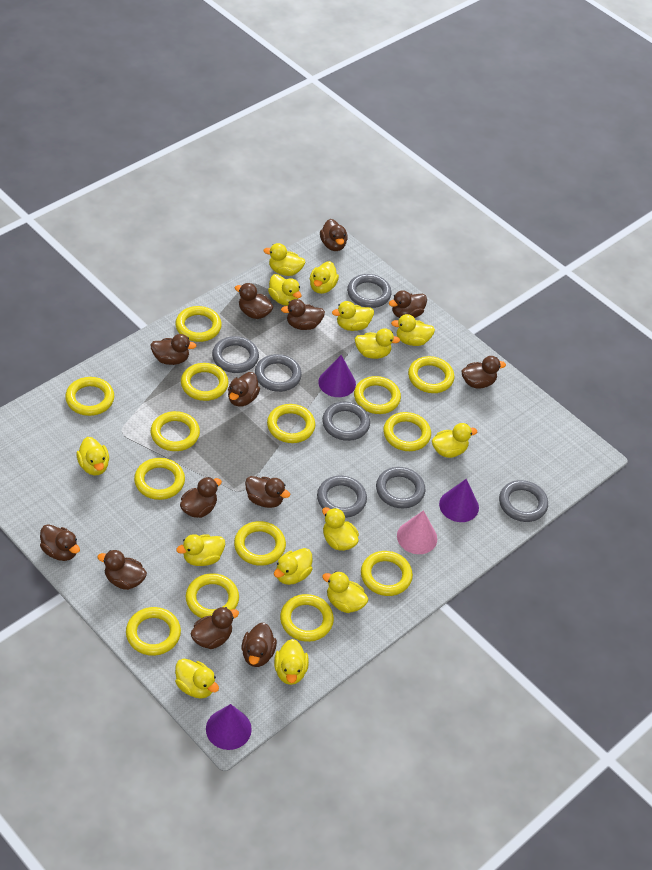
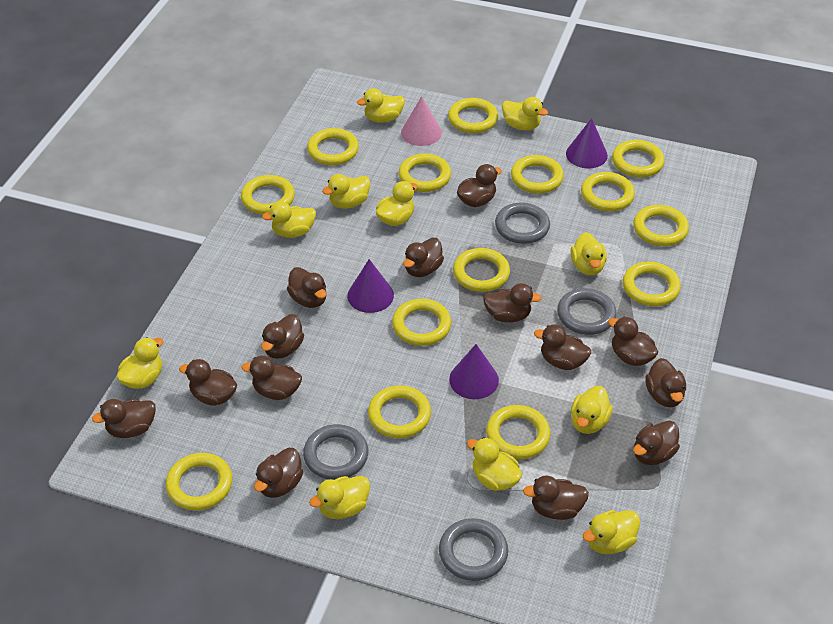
brown duck: 13 -> 14
grey ring: 7 -> 4
yellow duck: 14 -> 11

